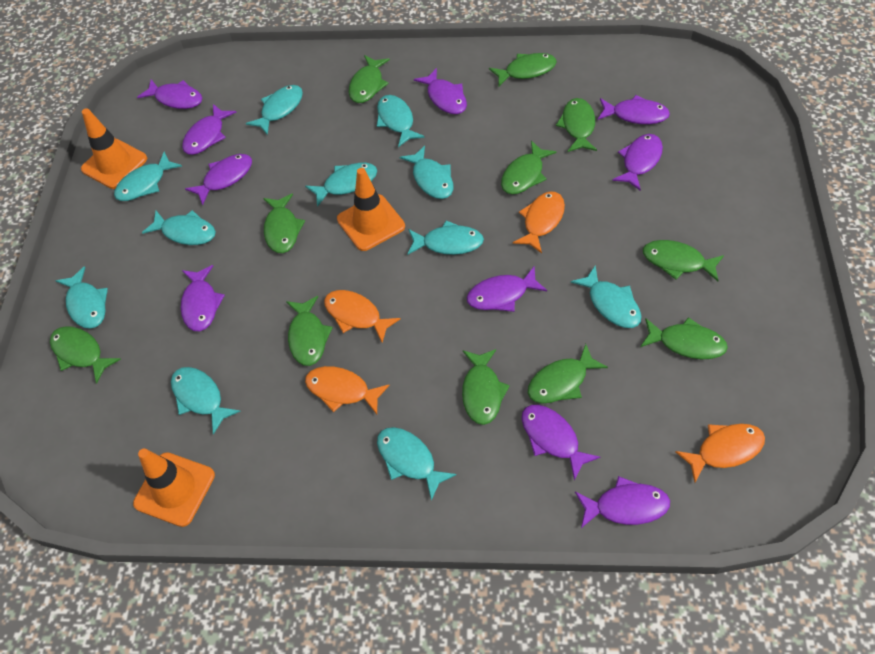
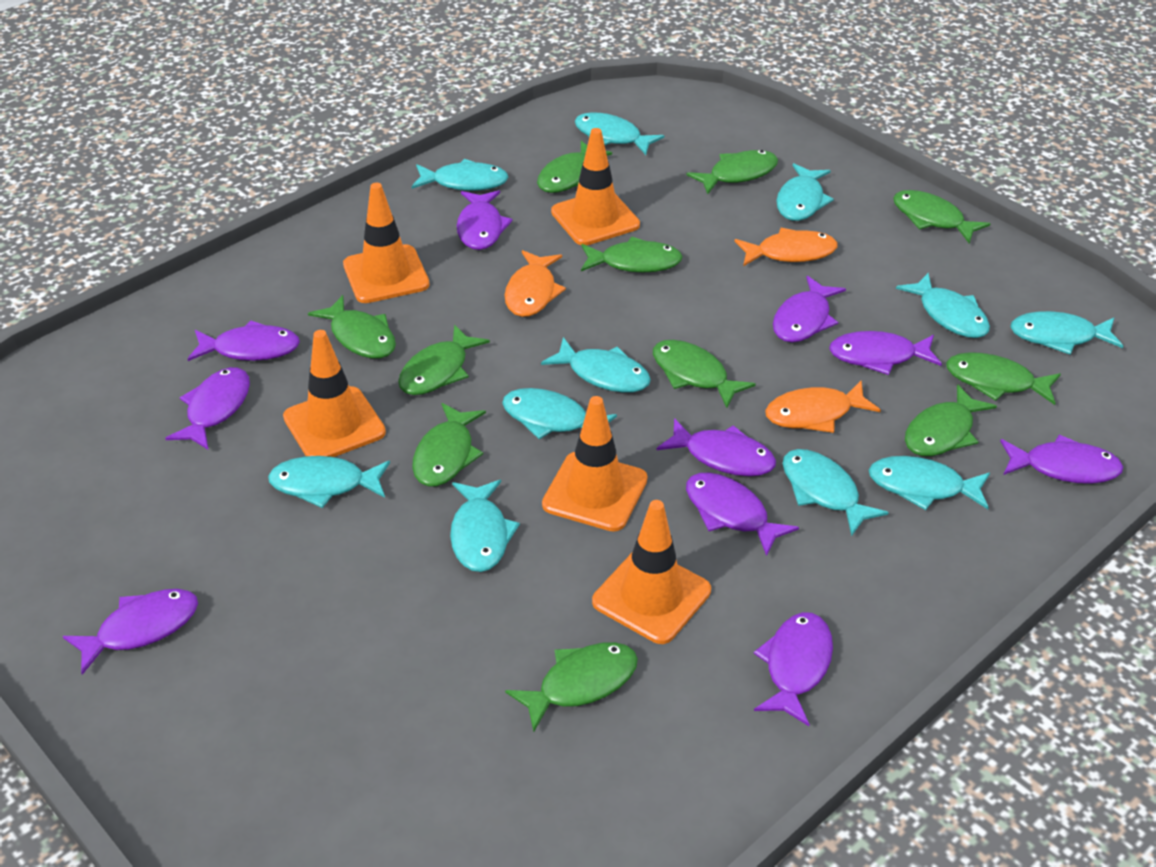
orange fish: 4 -> 3
orange traffic cone: 3 -> 5

